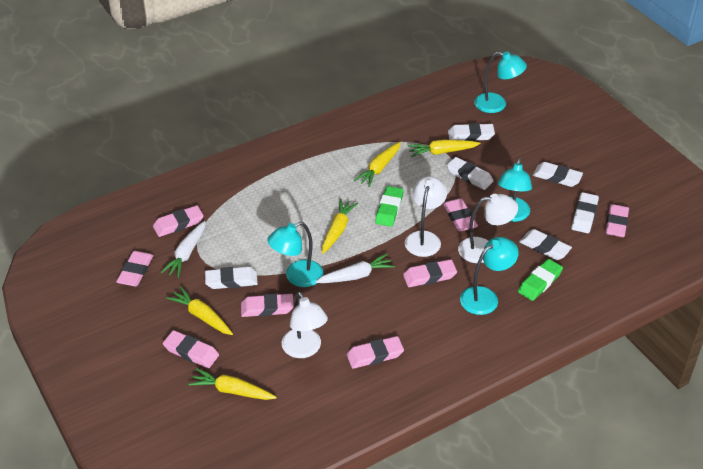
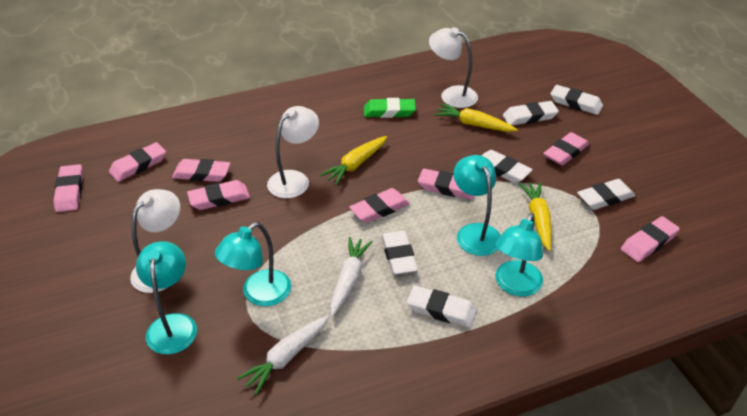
green eraser: 2 -> 1
yellow carrot: 5 -> 3

